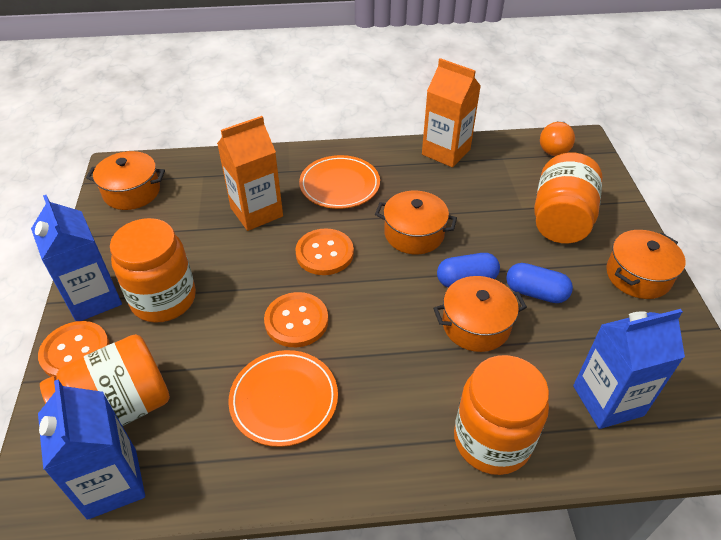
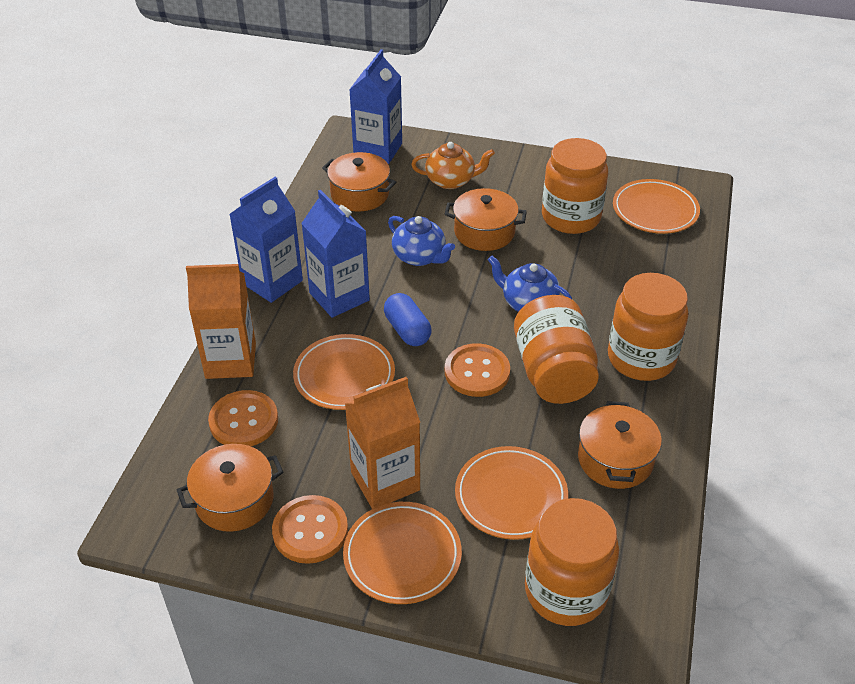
blue capsule: 2 -> 1
blue teapot: 0 -> 2
orange light bulb: 1 -> 0
orange plate: 2 -> 4
orange teapot: 0 -> 1

